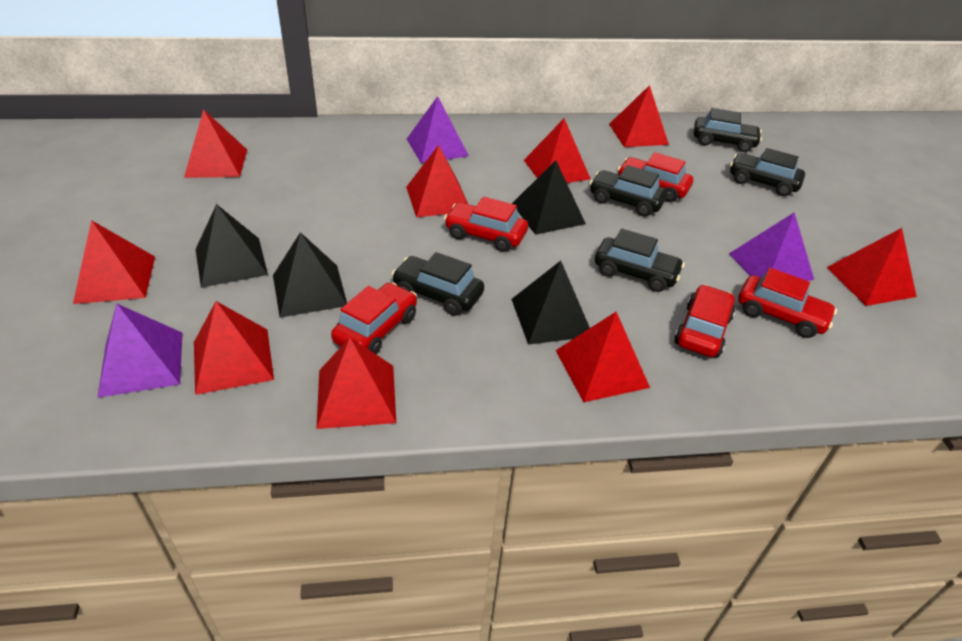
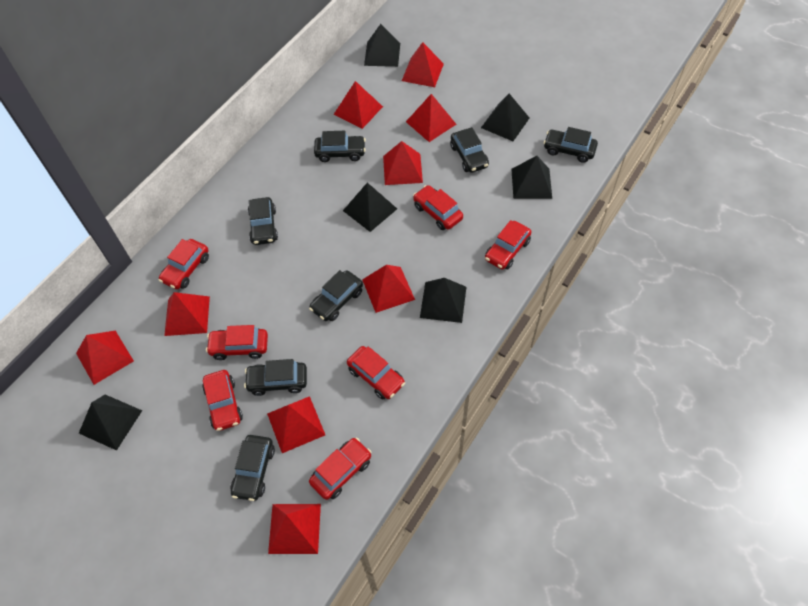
black car: 5 -> 7
black pyramid: 4 -> 6
purple pyramid: 3 -> 0
red car: 5 -> 7

